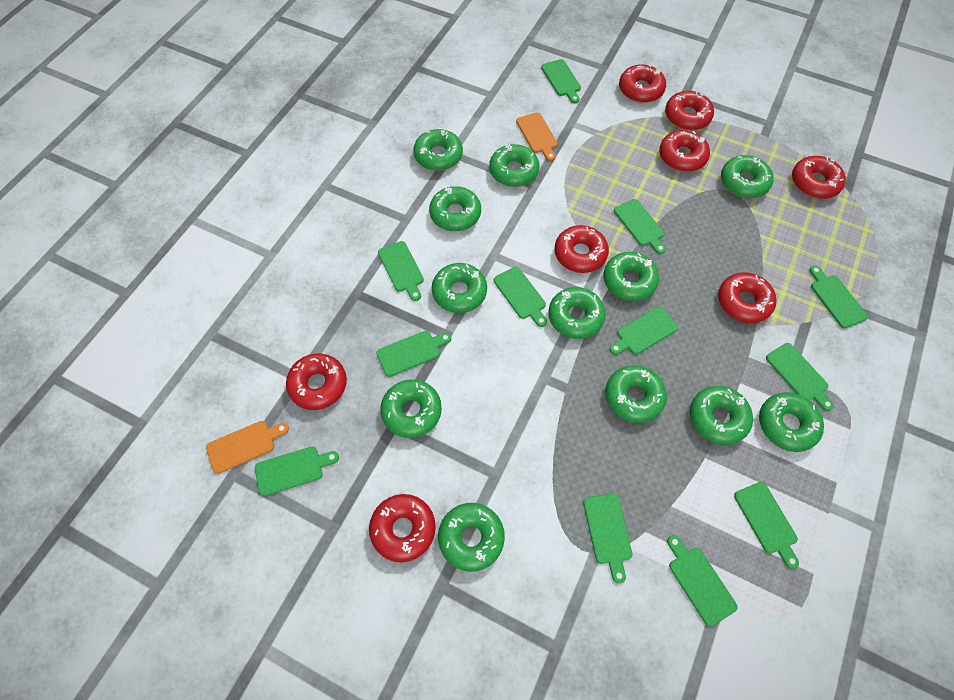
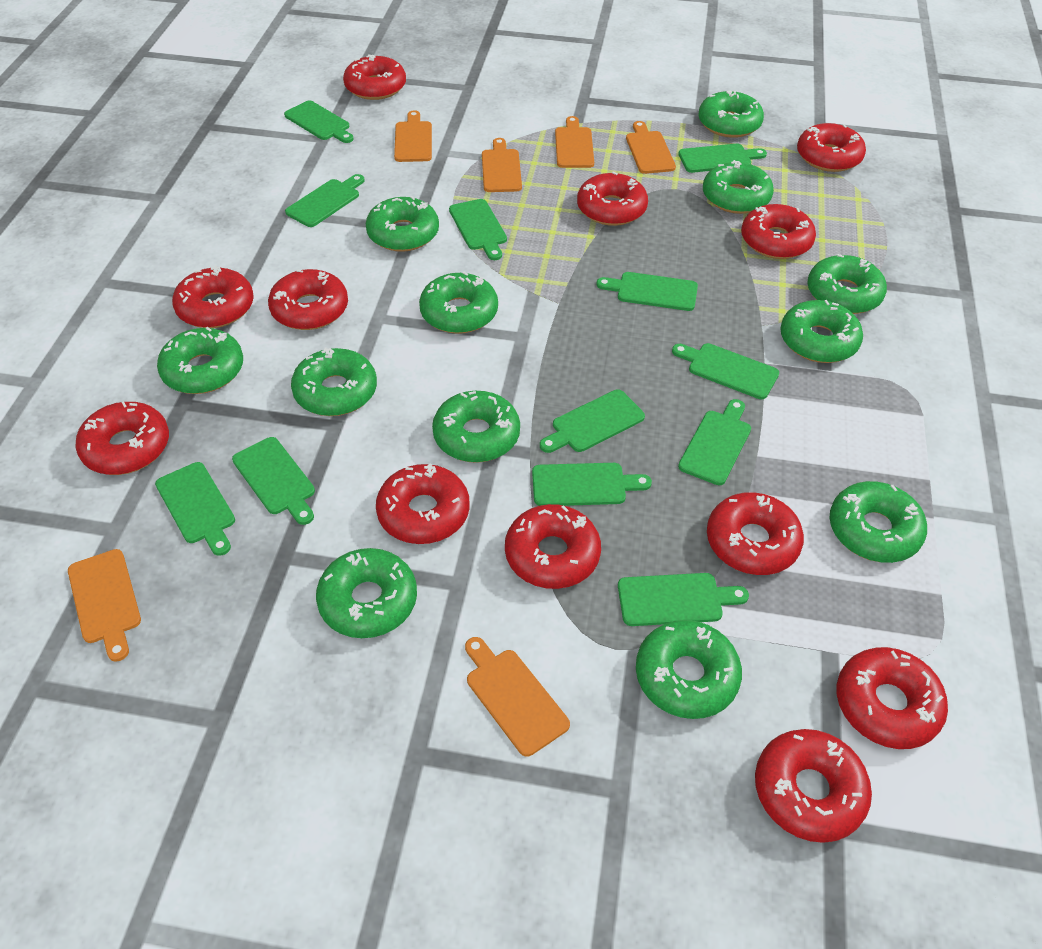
orange cutting board: 2 -> 6
red donut: 8 -> 12

